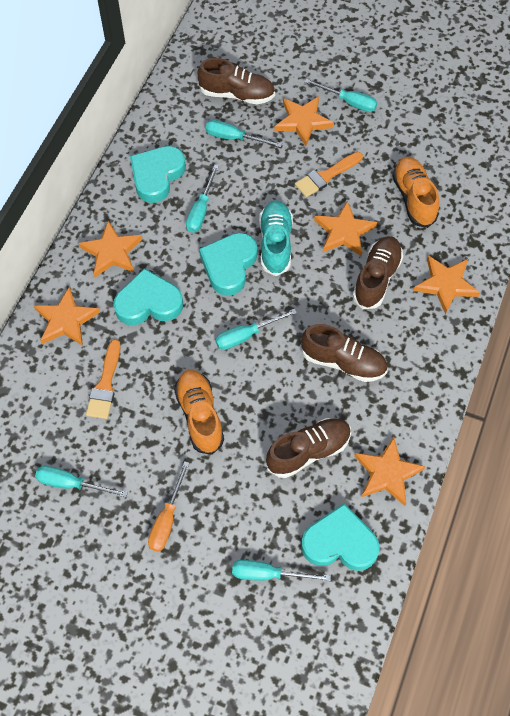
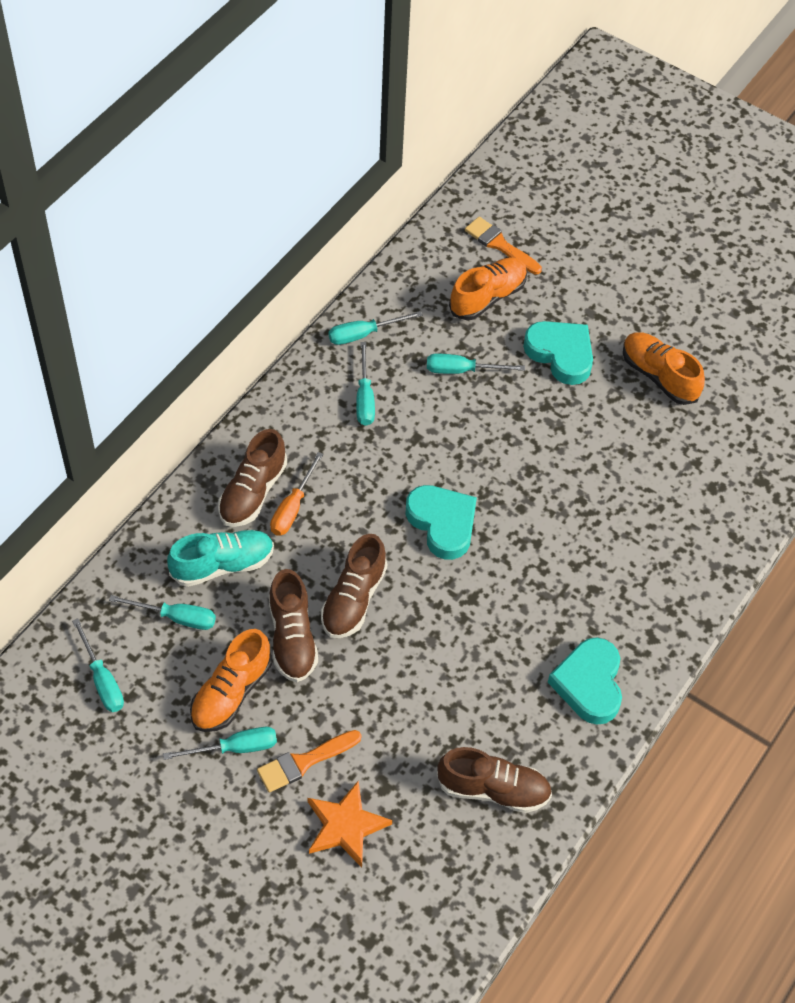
orange shoe: 2 -> 3
orange star: 6 -> 1
turquoise heart: 4 -> 3

